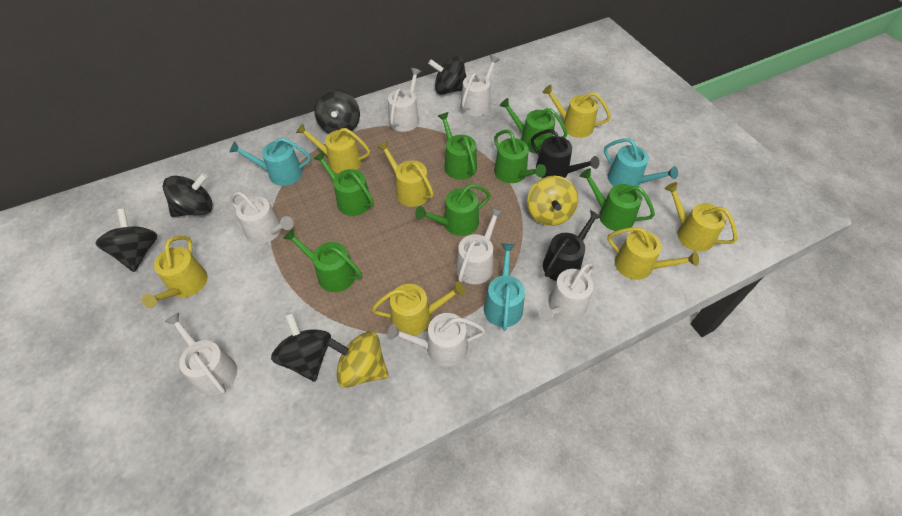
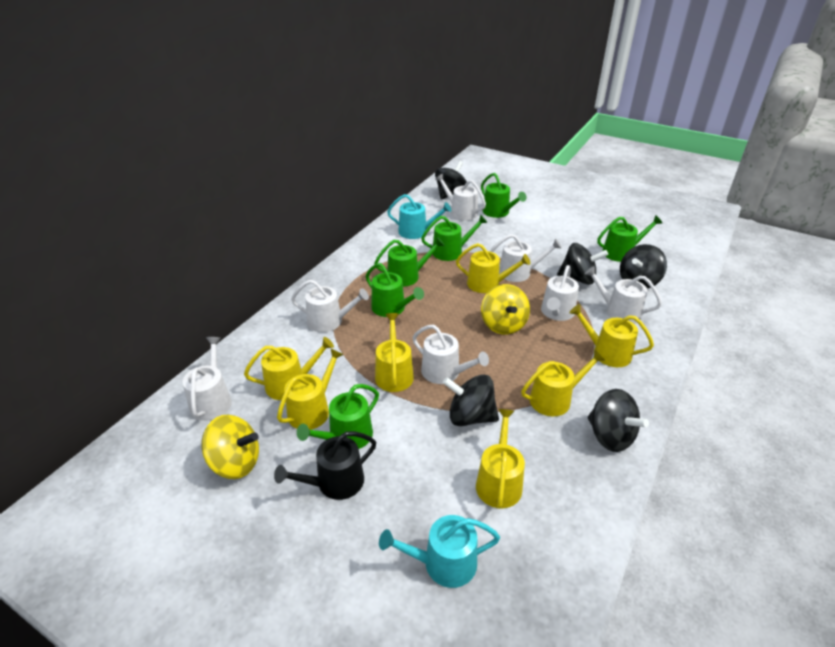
black watering can: 2 -> 1
green watering can: 7 -> 6
turquoise watering can: 3 -> 2

